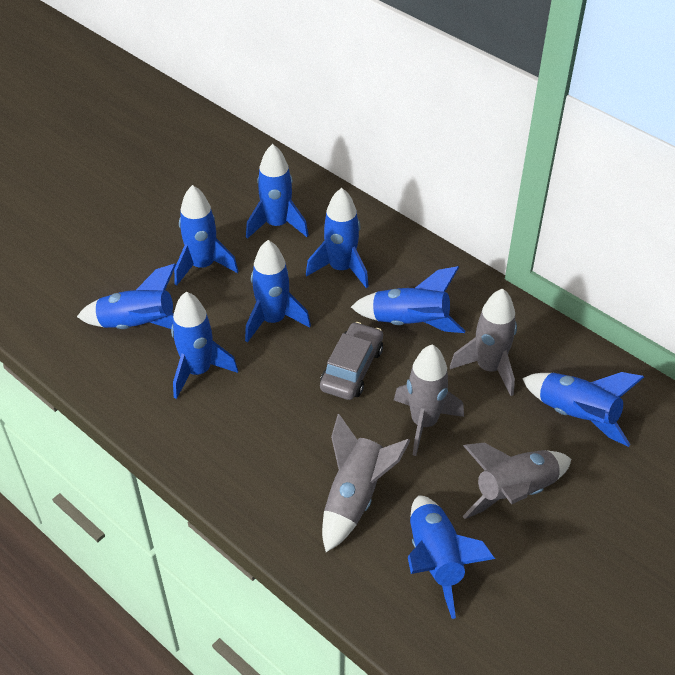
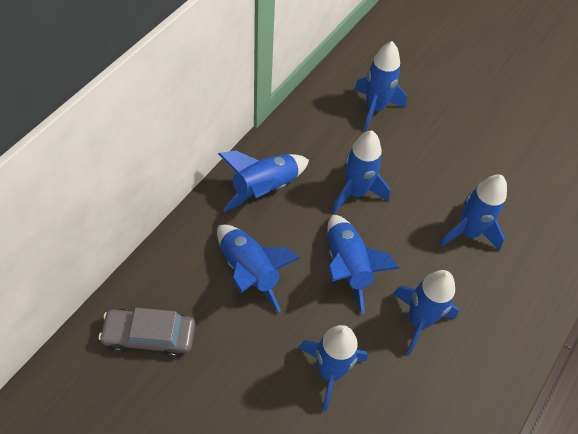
blue rocket: 9 -> 8
grey rocket: 4 -> 0

